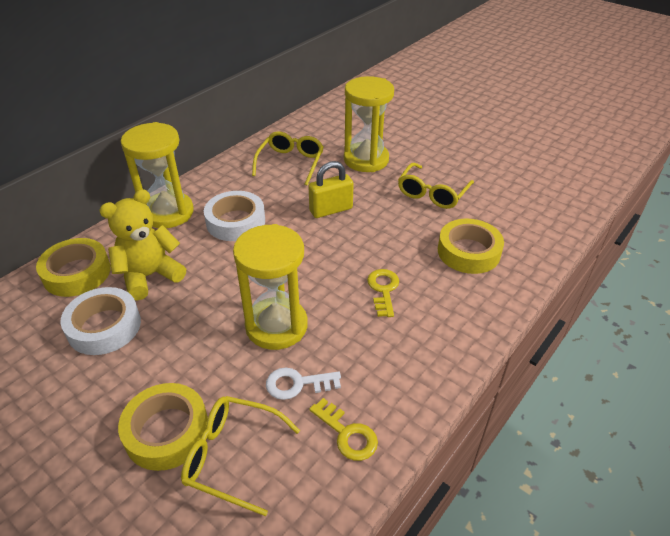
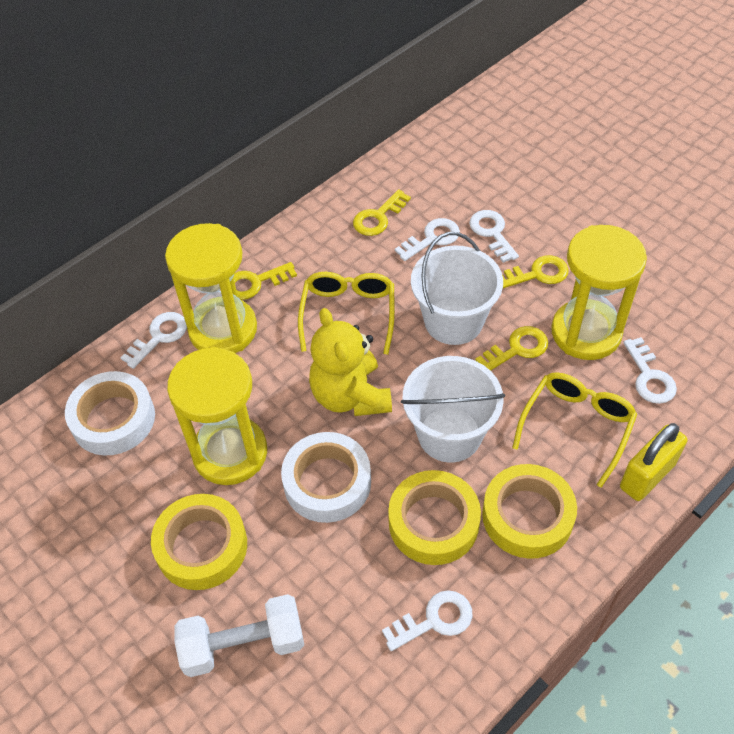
white bucket: 0 -> 2
white dumbbell: 0 -> 1
white key: 1 -> 5
yellow glasses: 3 -> 2
yellow key: 2 -> 4

